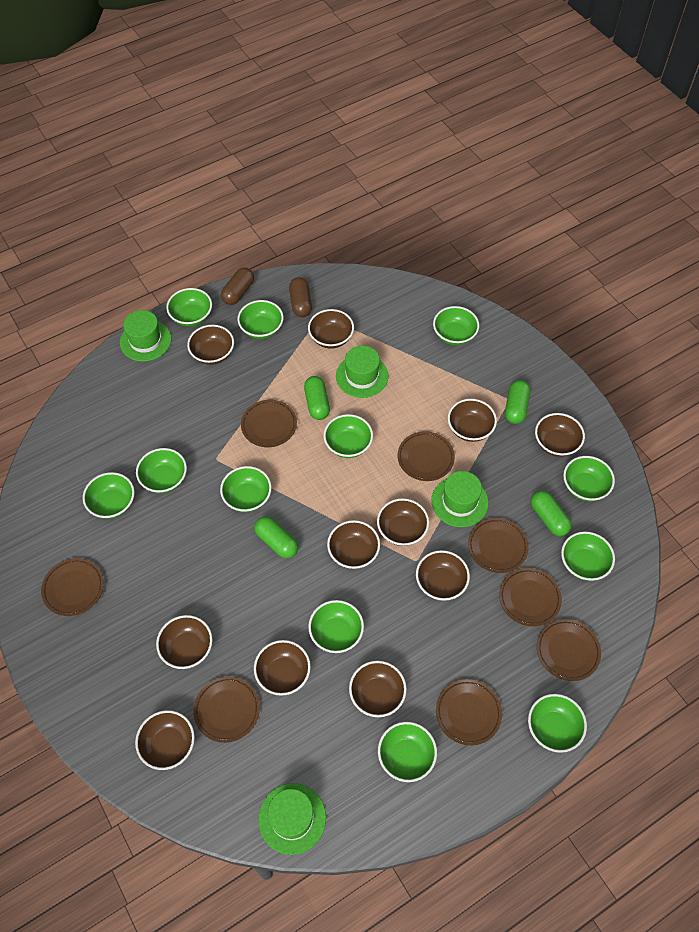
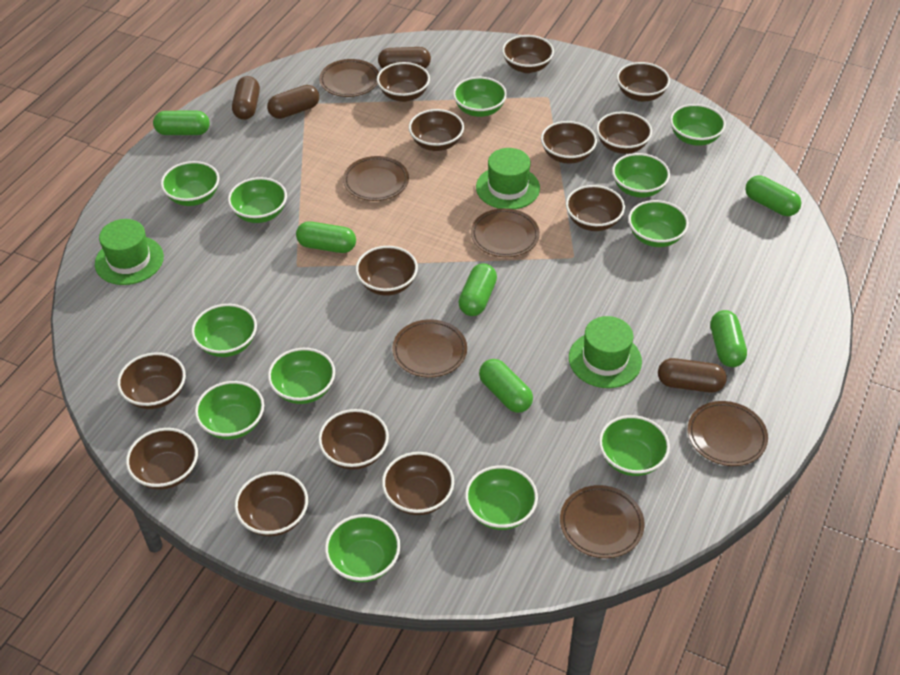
brown bowl: 11 -> 13
brown capsule: 2 -> 4
brown plate: 8 -> 6
green capsule: 4 -> 6
green hat: 4 -> 3

